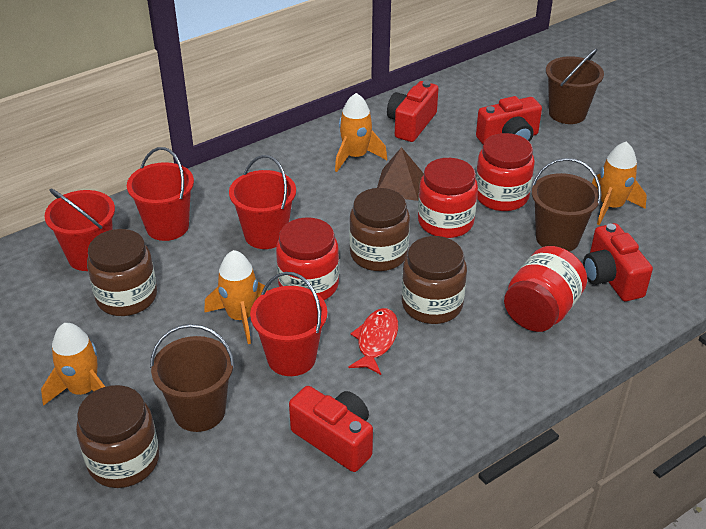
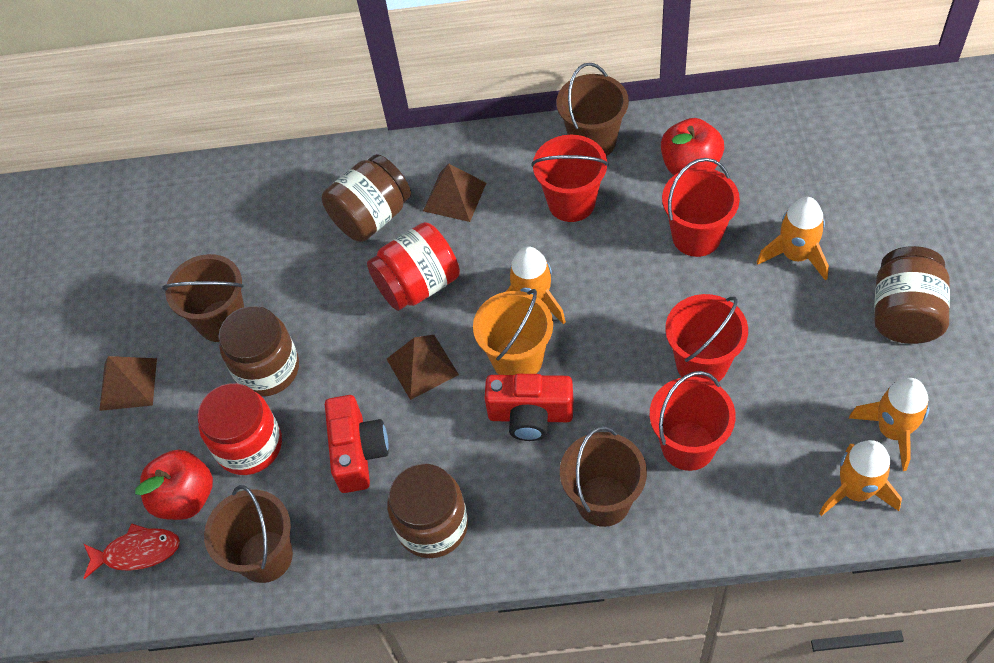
brown bucket: 3 -> 4
brown pyramid: 1 -> 3
orange bucket: 0 -> 1
red apple: 0 -> 2
red camera: 4 -> 2
red jar: 4 -> 2

